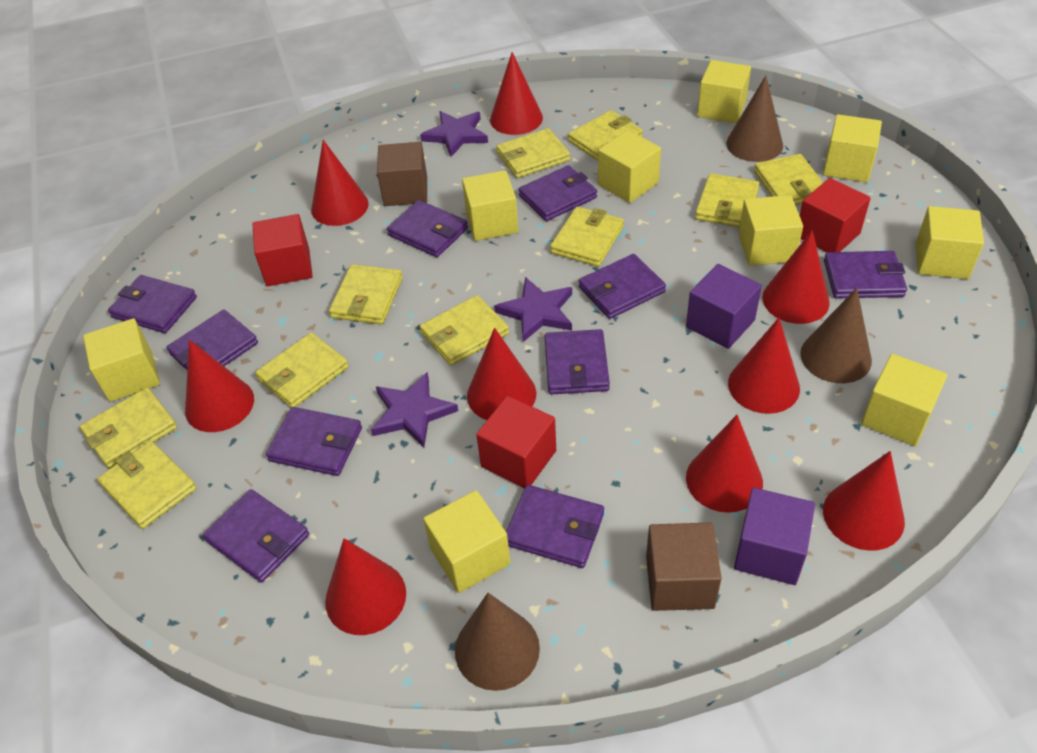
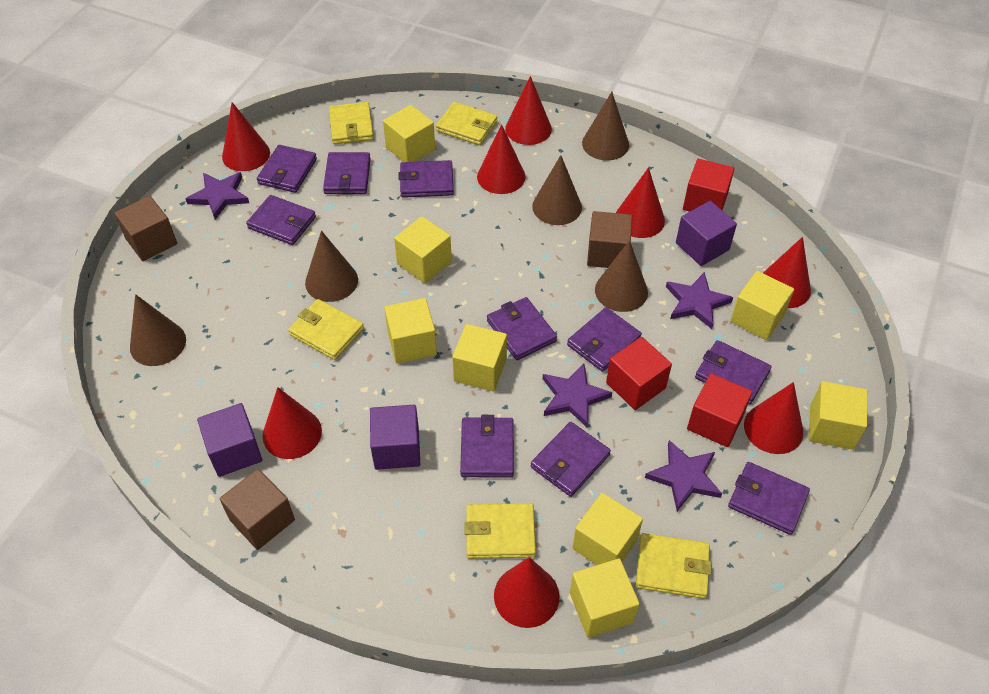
brown cone: 3 -> 5
brown cube: 2 -> 3
purple cube: 2 -> 3
purple star: 3 -> 4
red cone: 9 -> 8
yellow cube: 9 -> 8
yellow wallet: 10 -> 5

